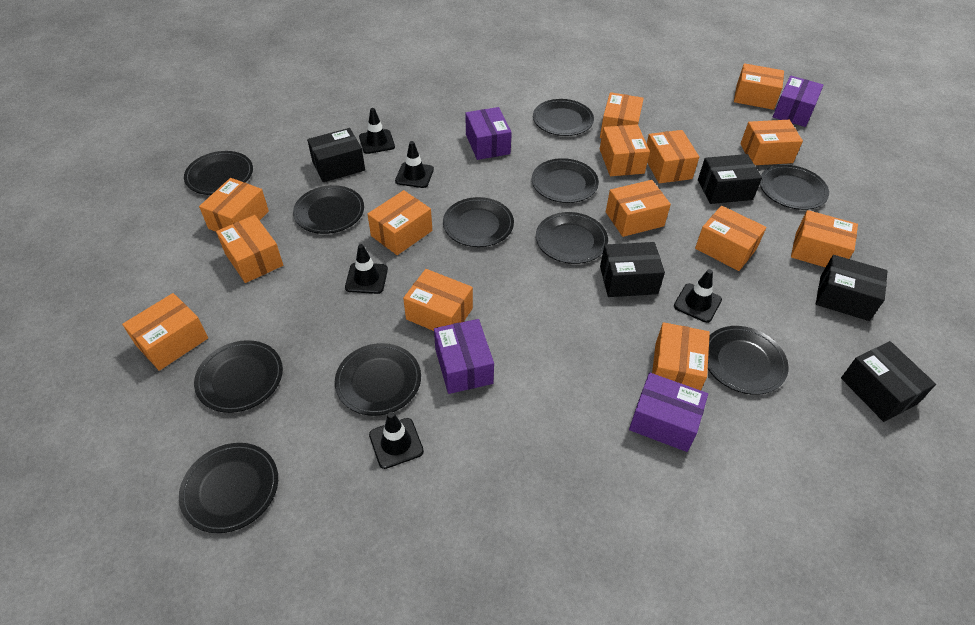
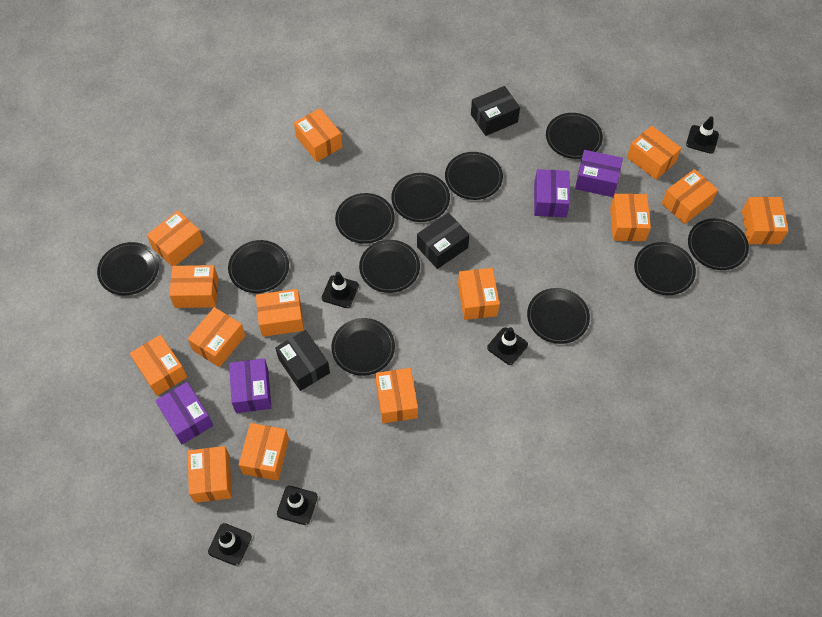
black box: 5 -> 3

